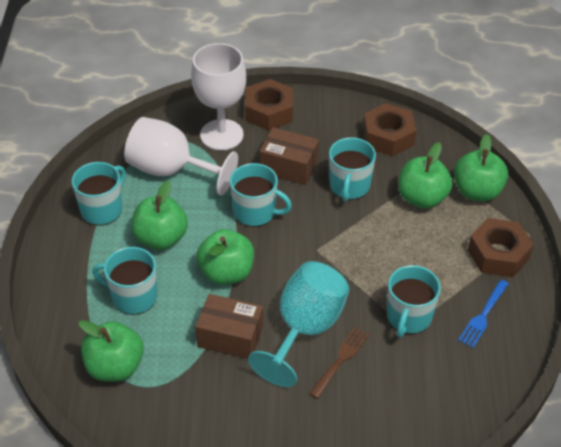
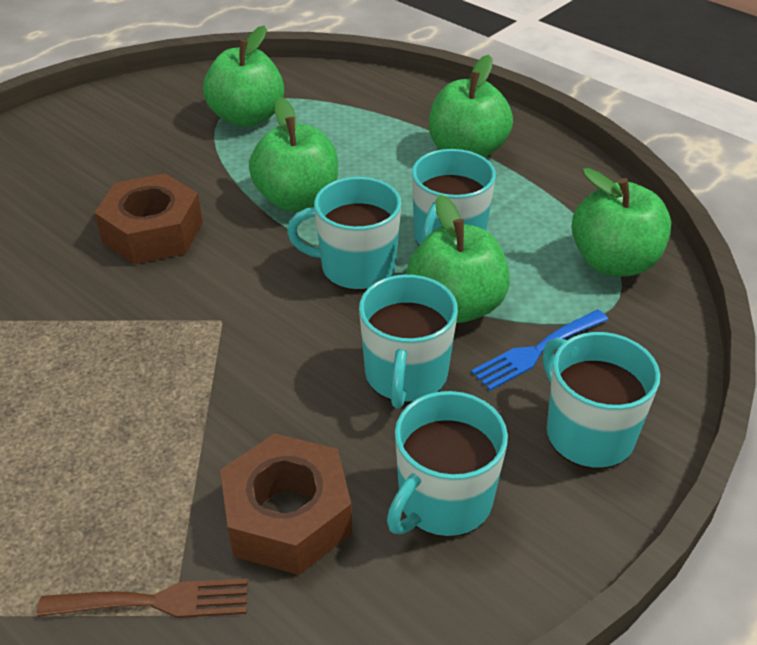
brown box: 2 -> 0
brown nut: 3 -> 2
turquoise goblet: 1 -> 0
white goblet: 2 -> 0

